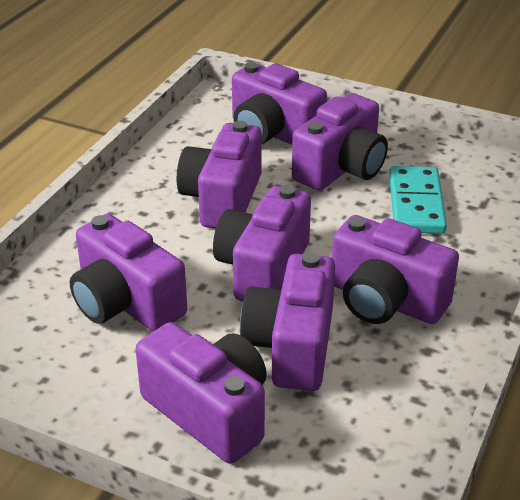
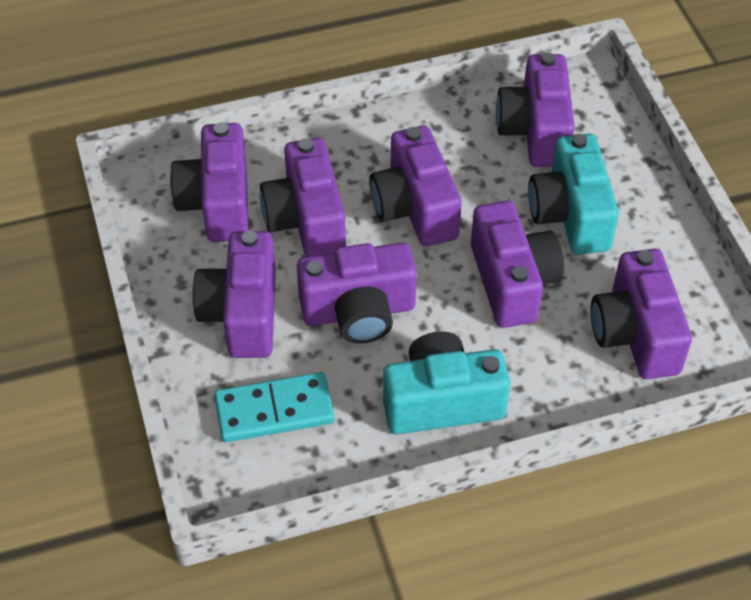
turquoise camera: 0 -> 2

